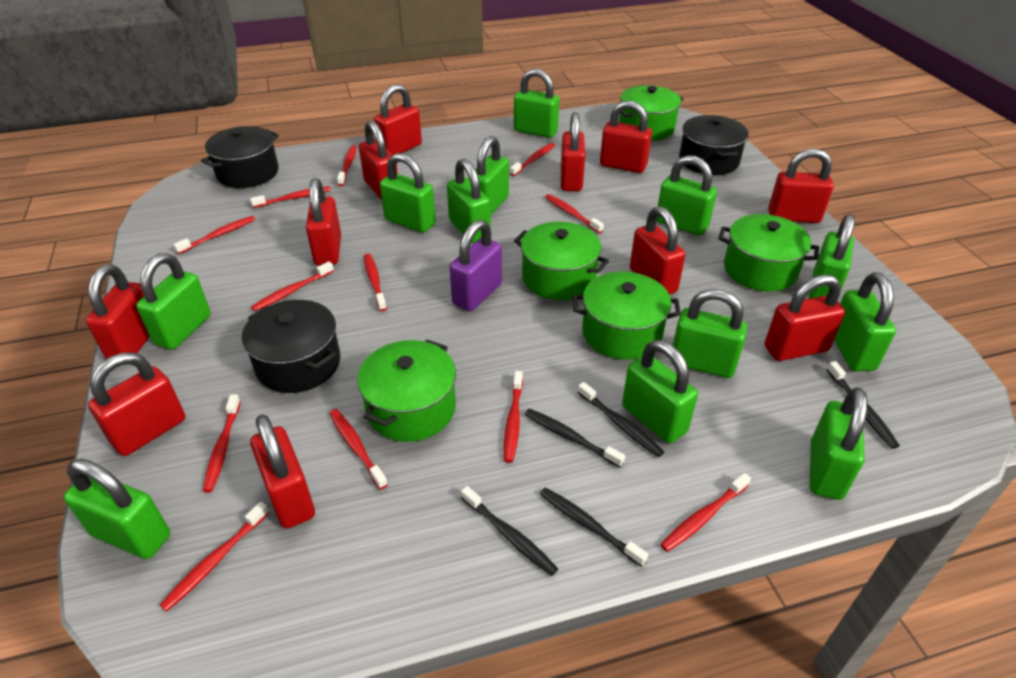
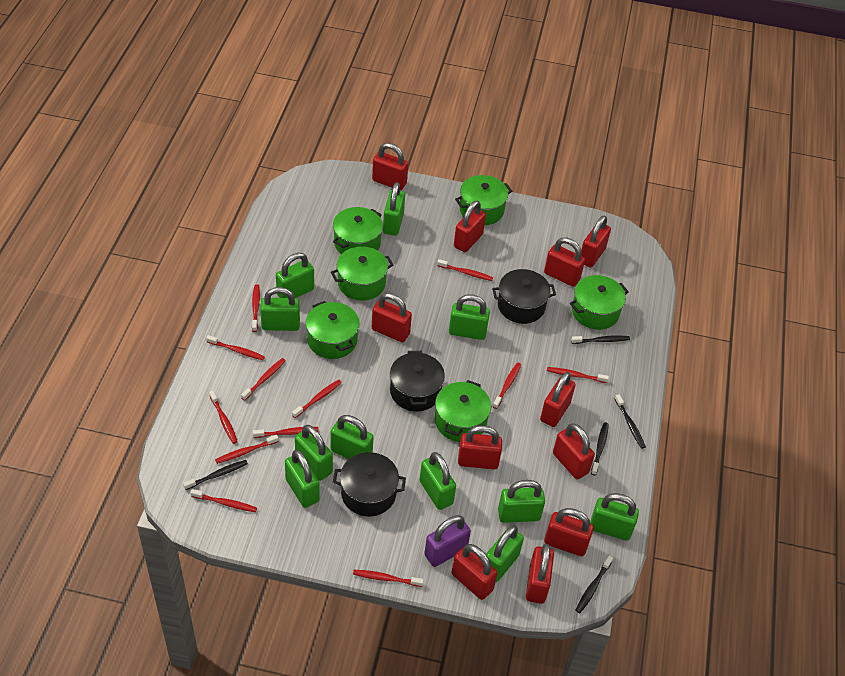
green padlock: 12 -> 11
green pot: 5 -> 6

